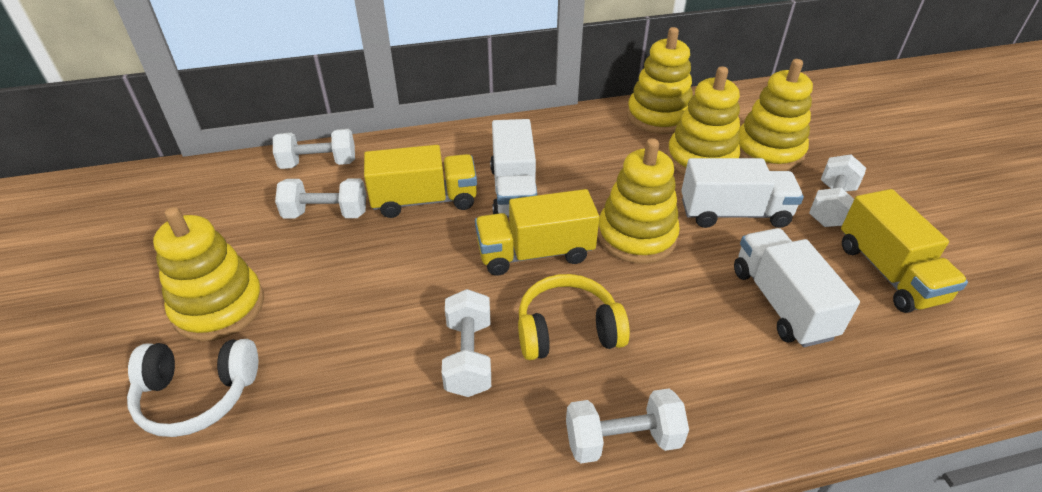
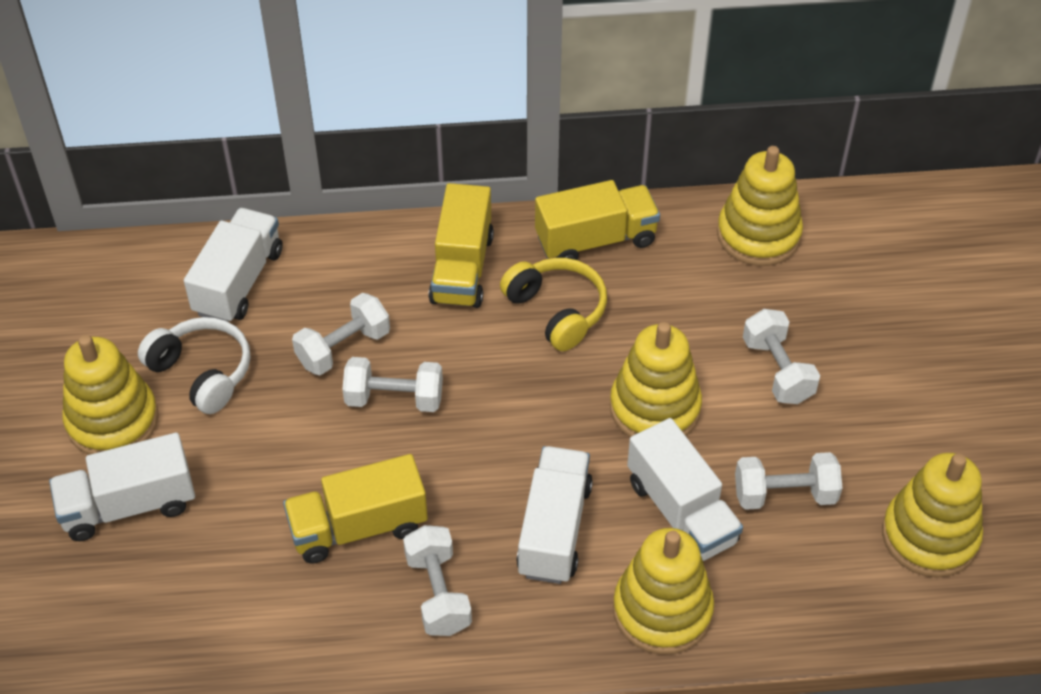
white truck: 3 -> 4

